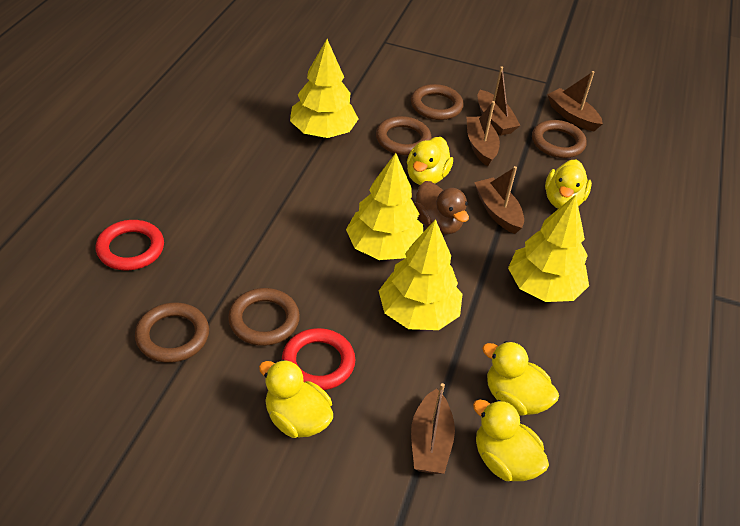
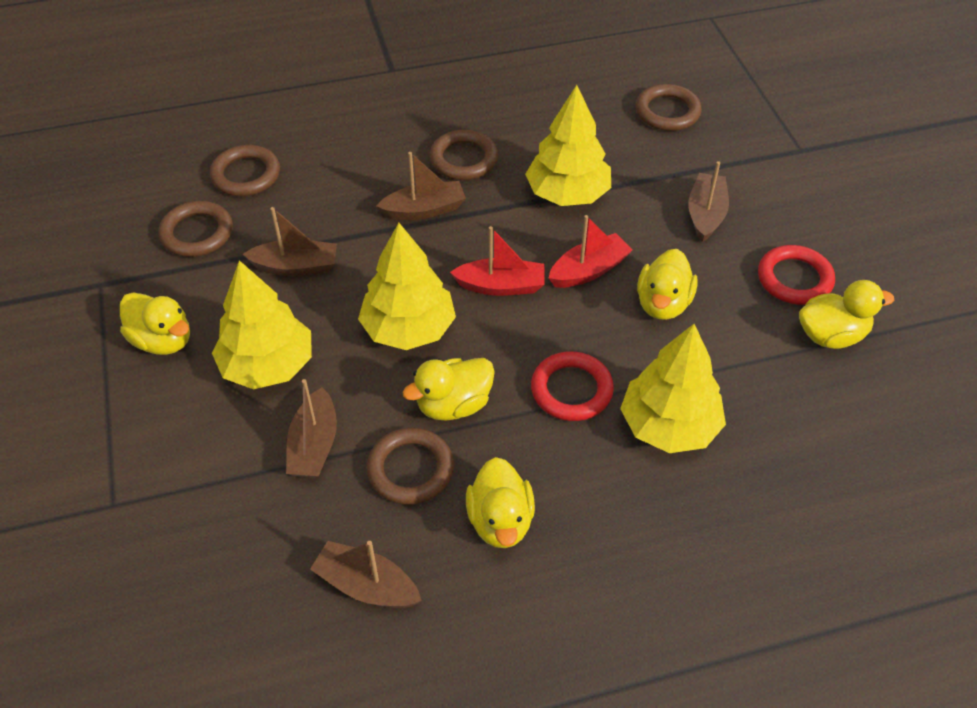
brown duck: 1 -> 0
red boat: 0 -> 2

